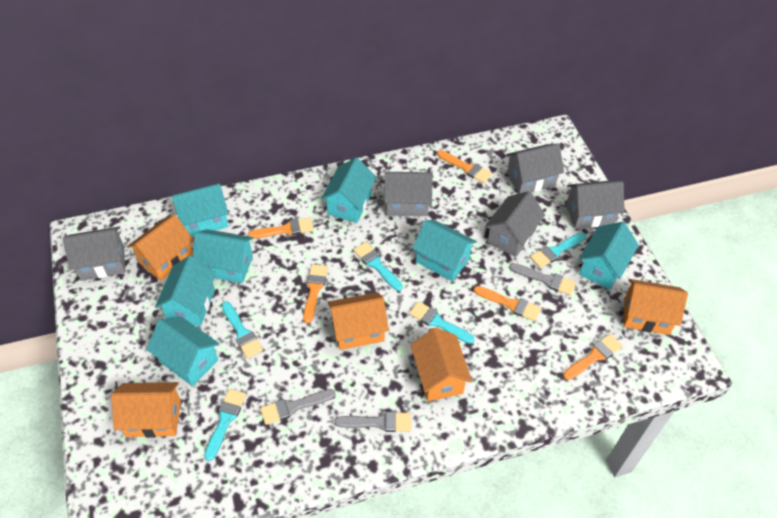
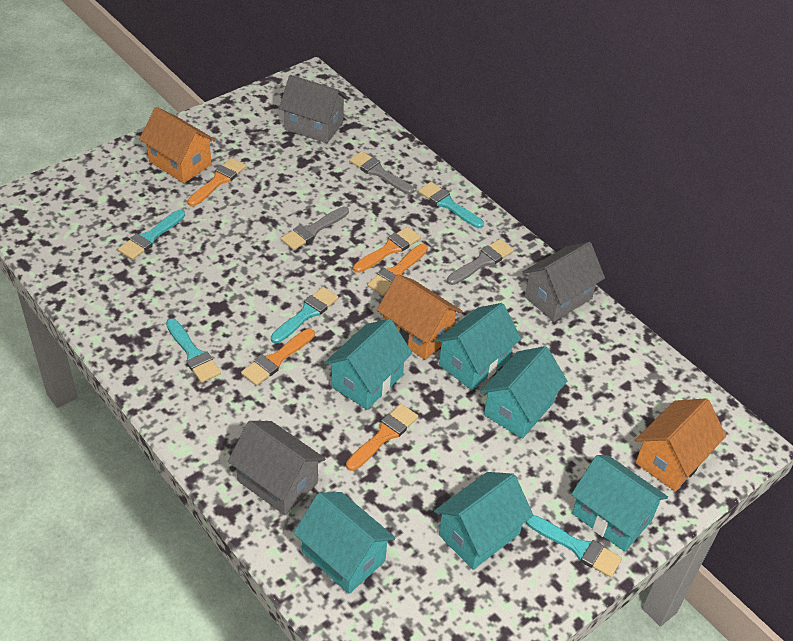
grey house: 5 -> 3
orange house: 5 -> 3
turquoise house: 7 -> 6

